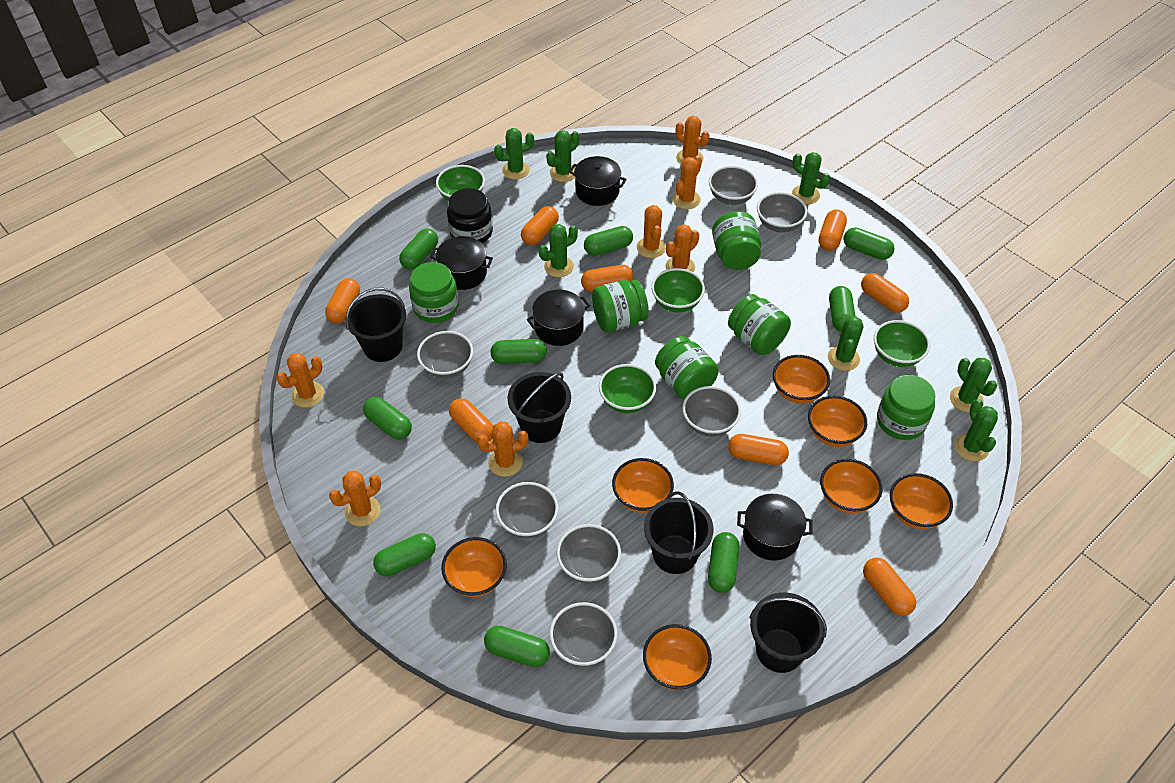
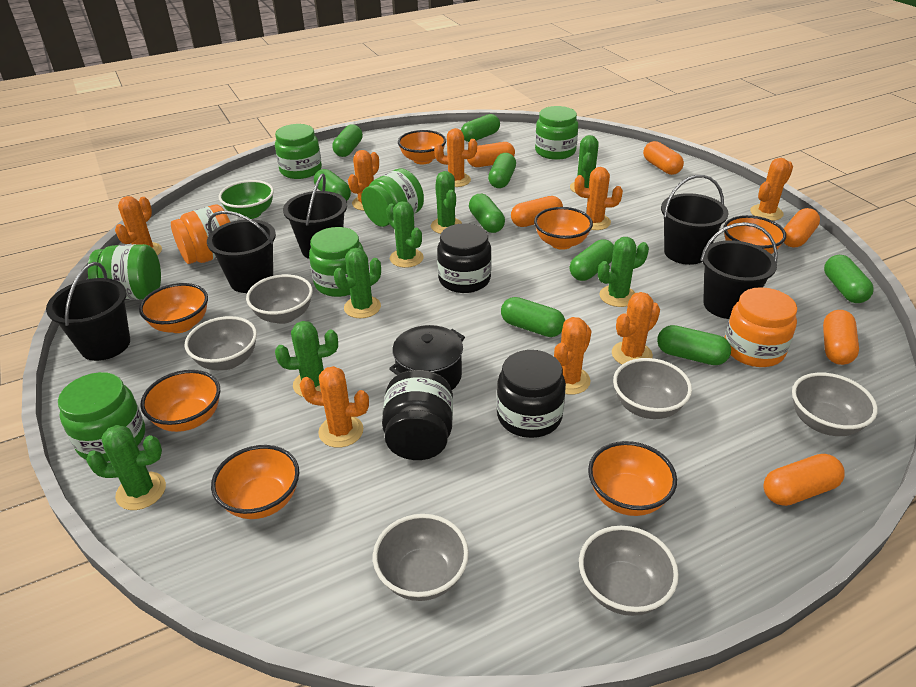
black bucket: 4 -> 5
black jar: 1 -> 3
black pot: 4 -> 1
green bowl: 4 -> 1
grey bowl: 7 -> 6
orange cactus: 7 -> 8
orange capsule: 8 -> 6
orange jar: 0 -> 2

